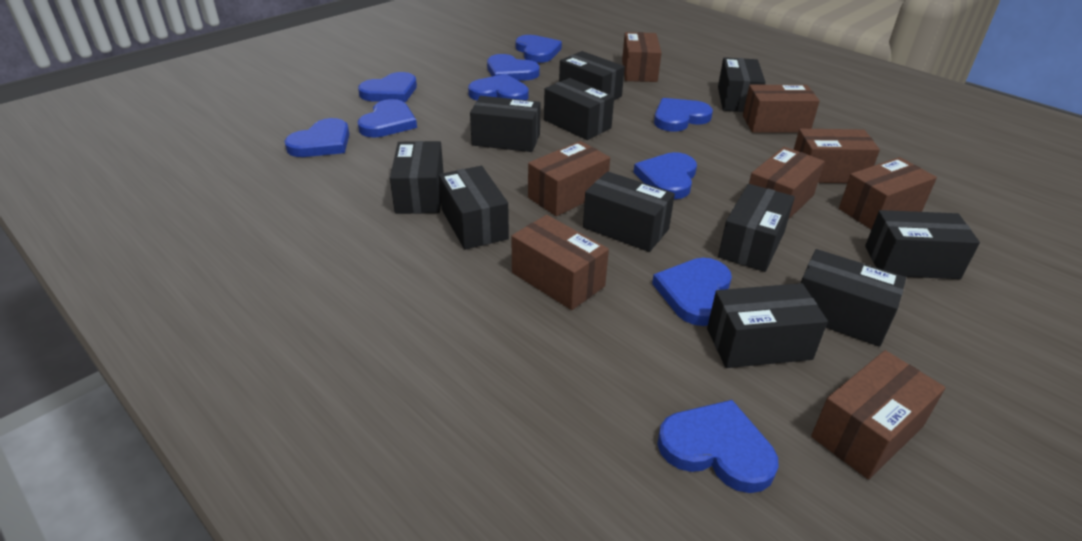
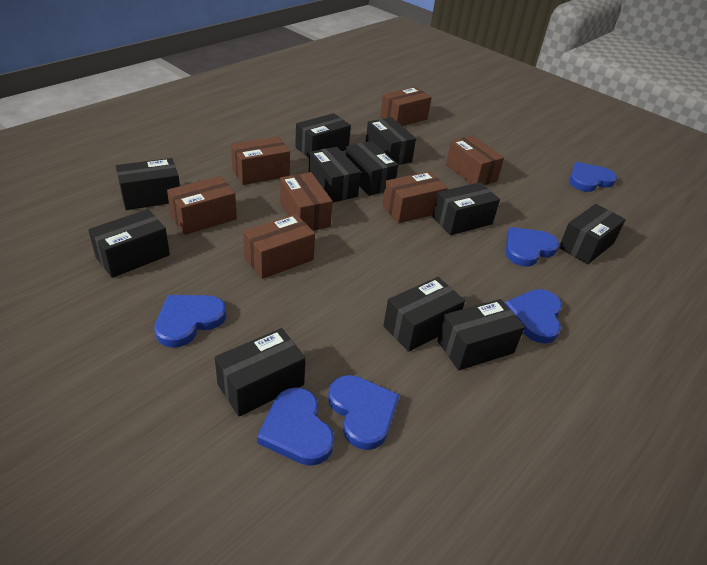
blue heart: 10 -> 6
brown box: 8 -> 7

